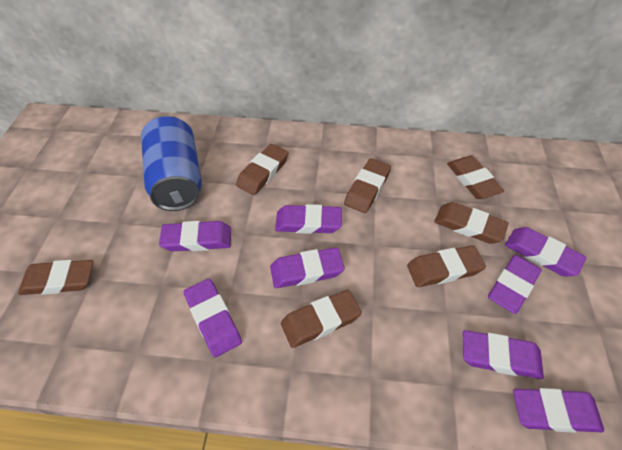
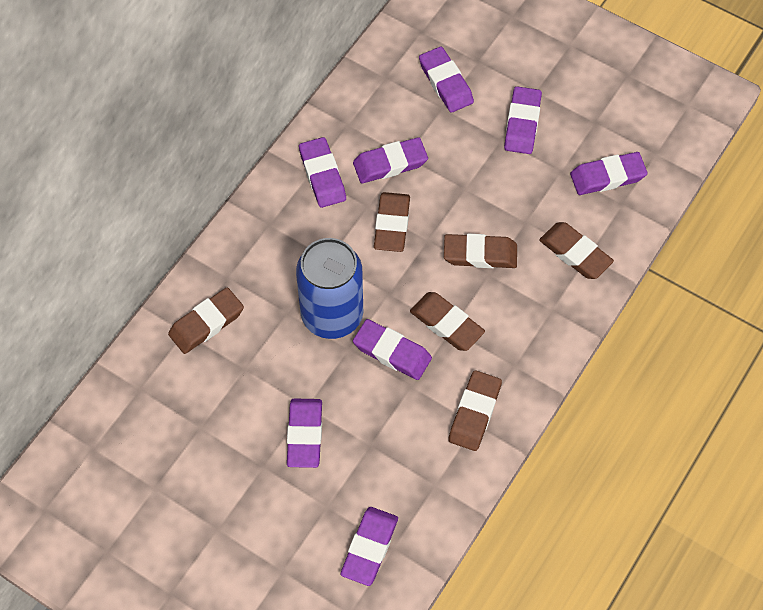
brown eraser: 7 -> 6

